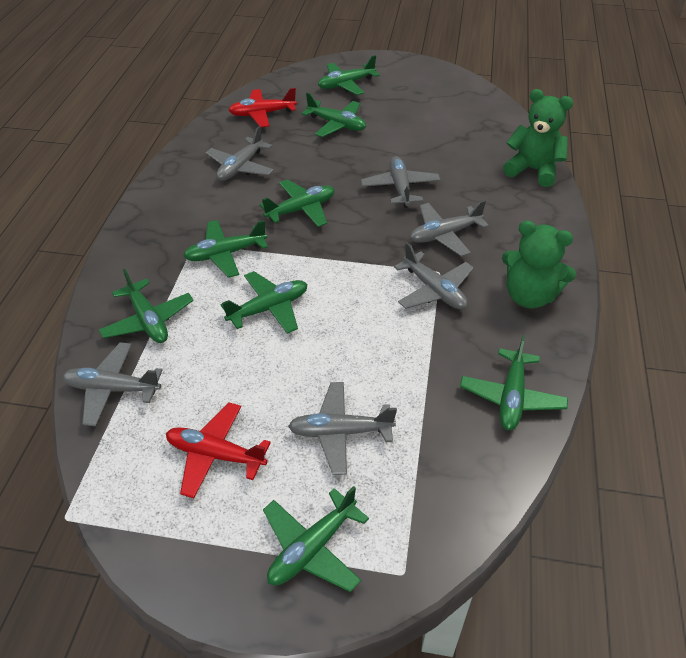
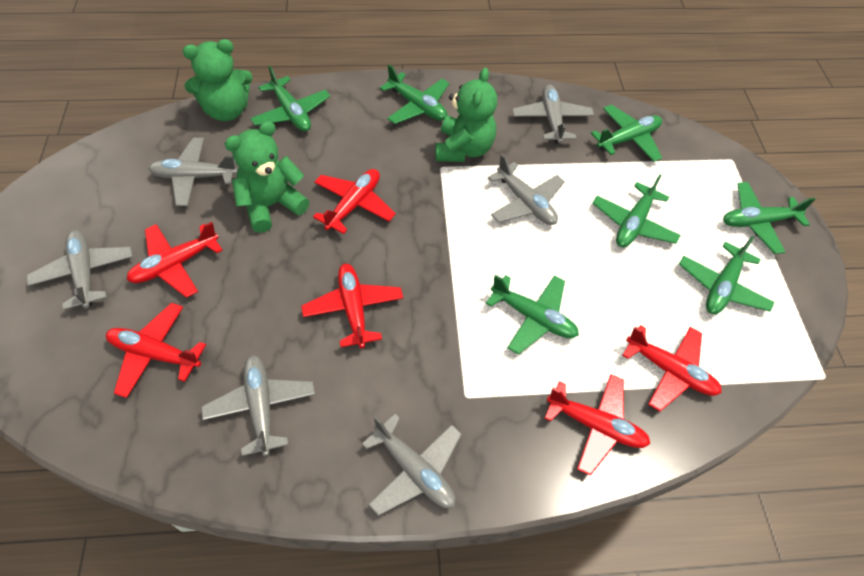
green plane: 8 -> 7
green teddy bear: 2 -> 3
red plane: 2 -> 6

